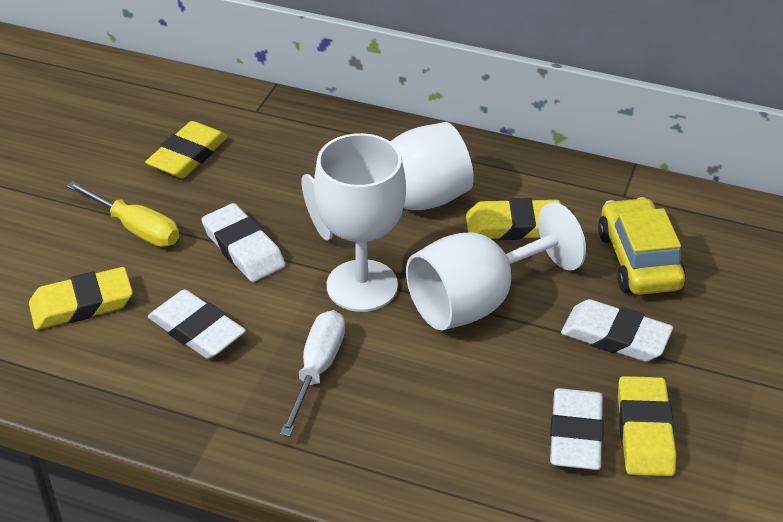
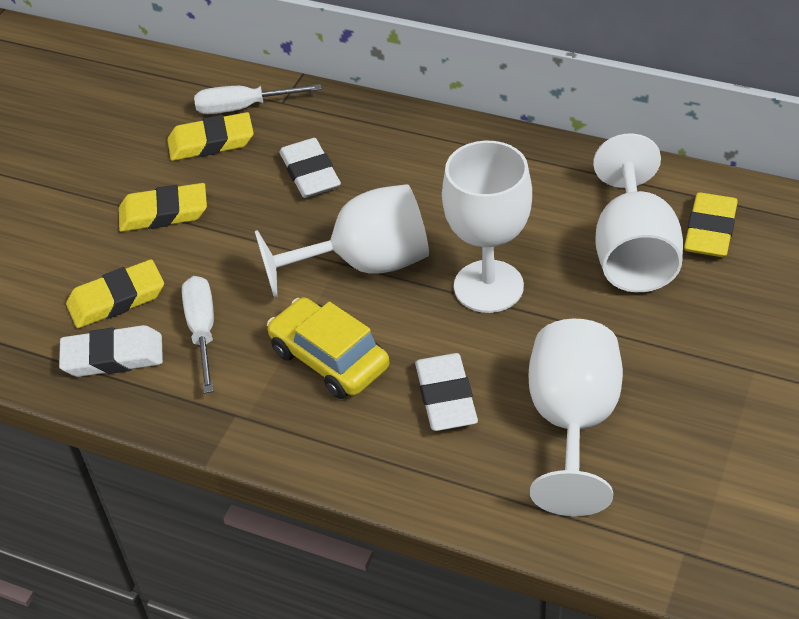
white eraser: 4 -> 3
white goblet: 3 -> 4
white screwdriver: 1 -> 2
yellow screwdriver: 1 -> 0

